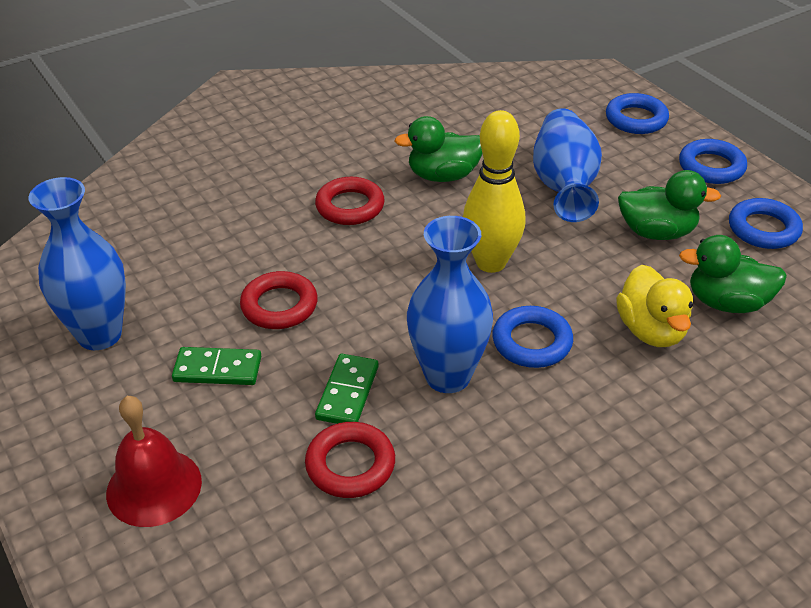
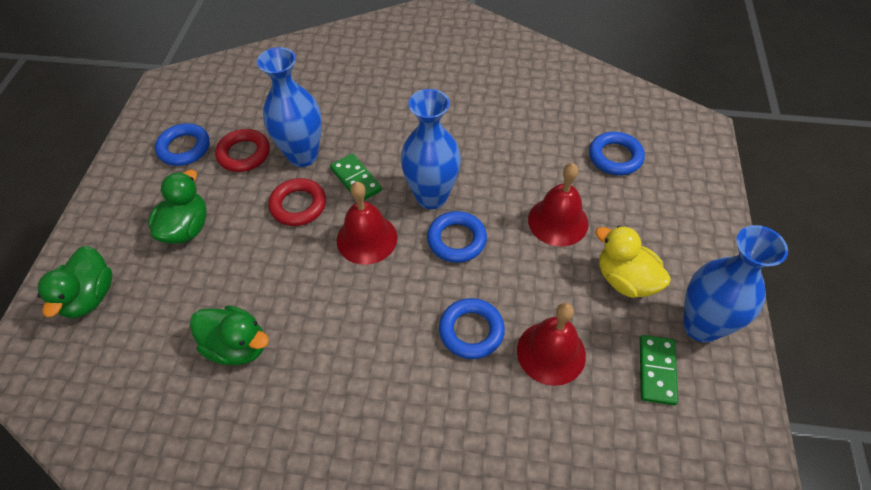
red bell: 1 -> 3
red ring: 3 -> 2
yellow bowling pin: 1 -> 0

